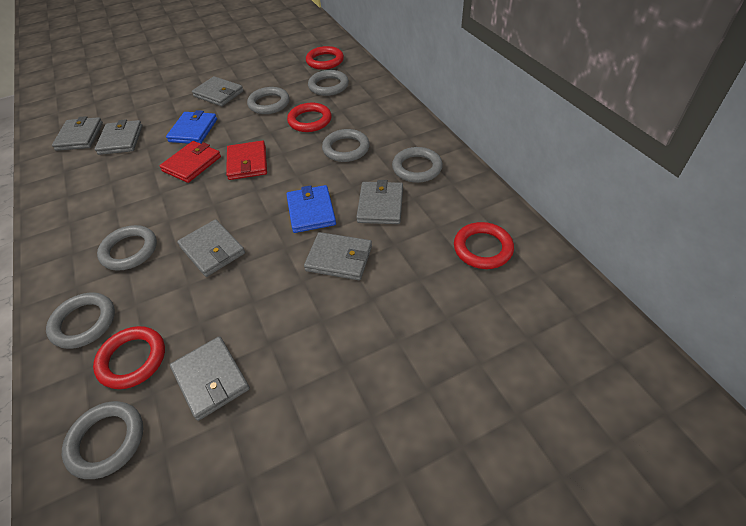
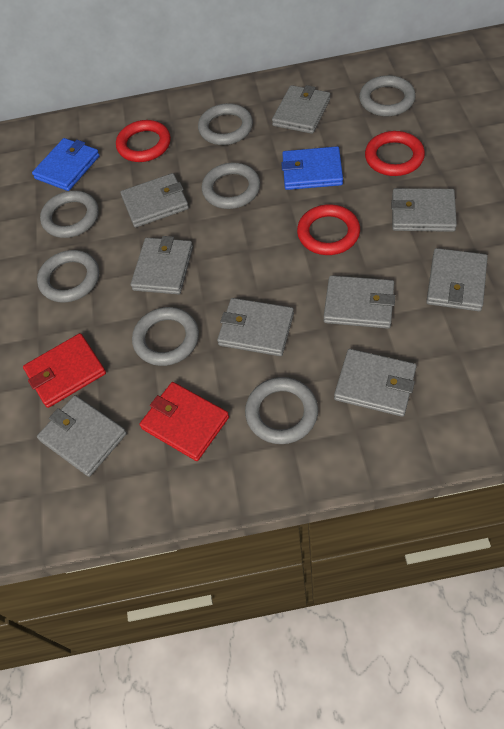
grey wallet: 7 -> 9
red ring: 4 -> 3

